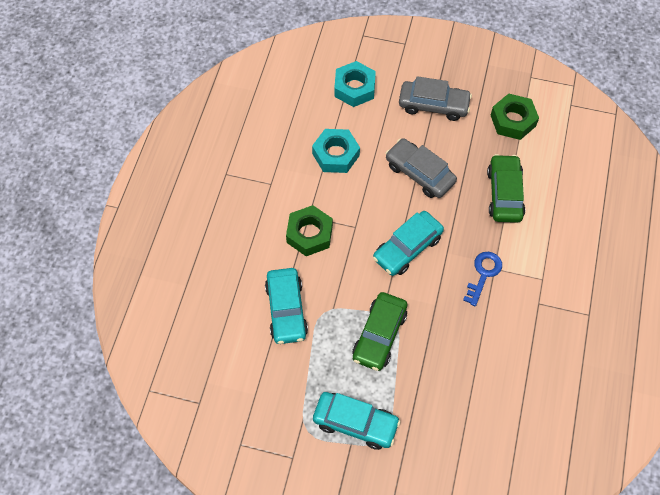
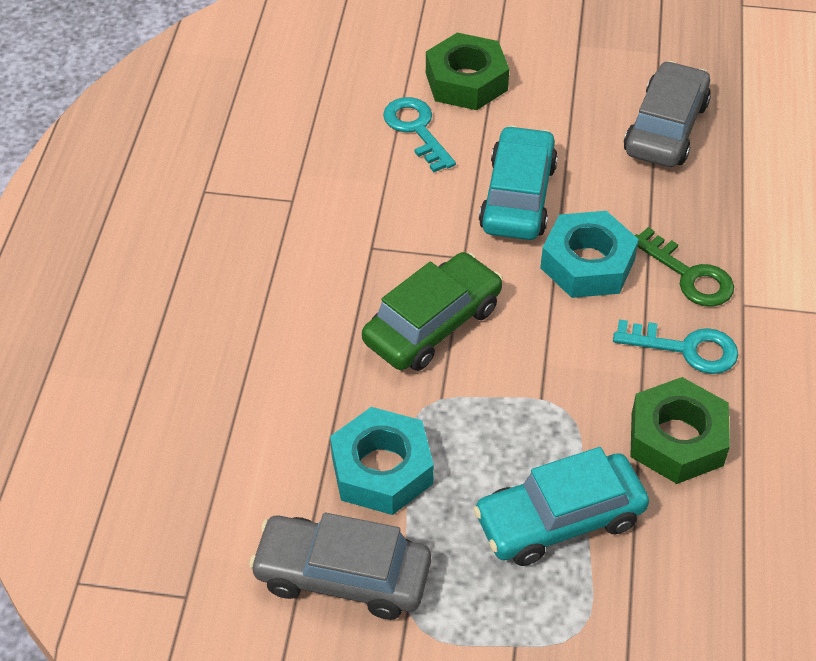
blue key: 1 -> 0
green car: 2 -> 1
green key: 0 -> 1
turquoise car: 3 -> 2
turquoise key: 0 -> 2

